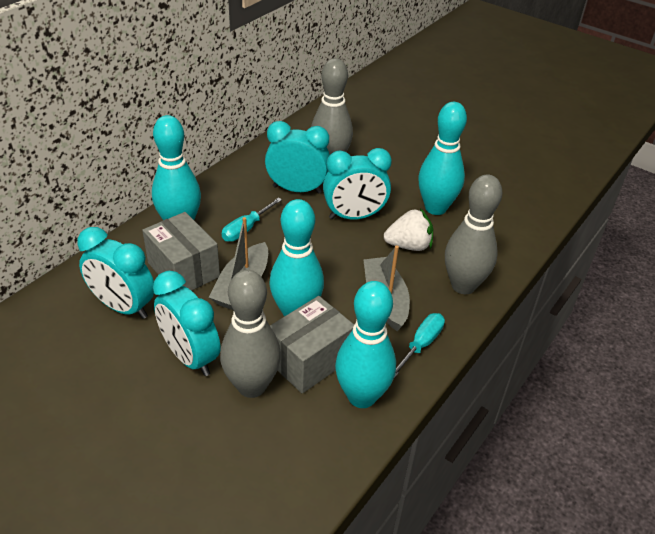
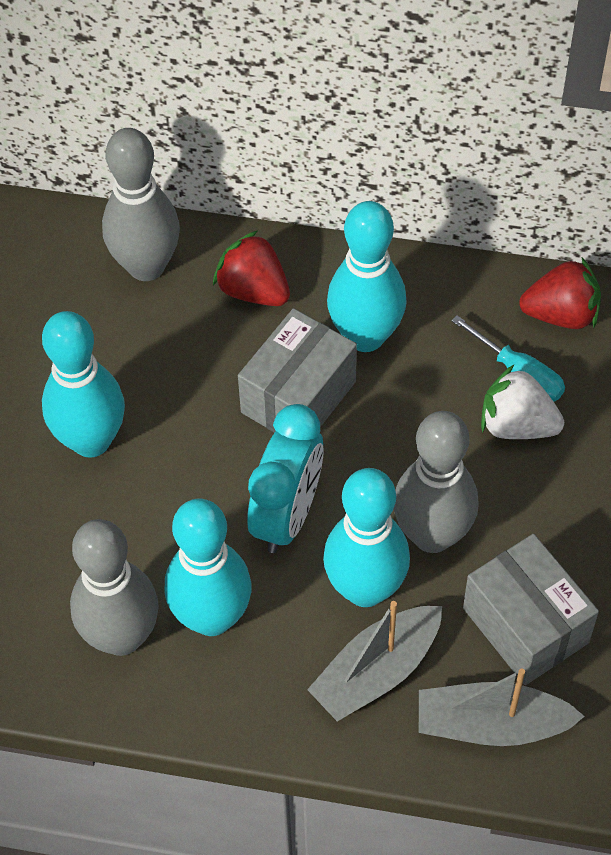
red strawberry: 0 -> 2
turquoise clock: 4 -> 1
turquoise screwdriver: 2 -> 1

